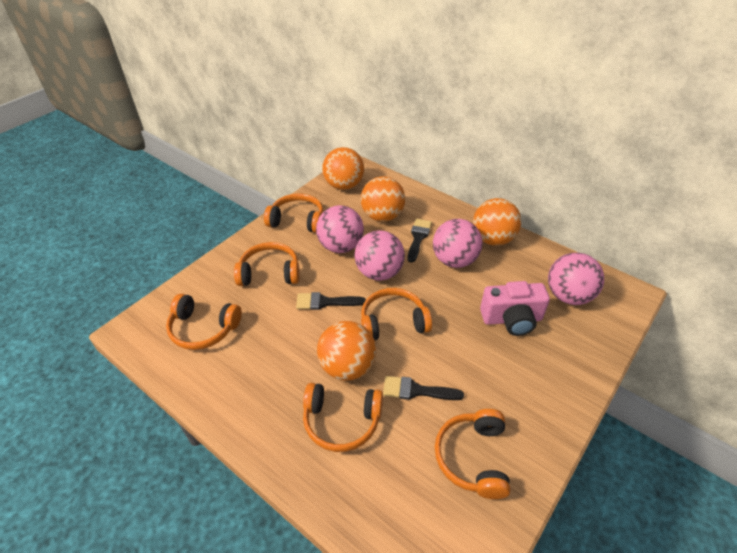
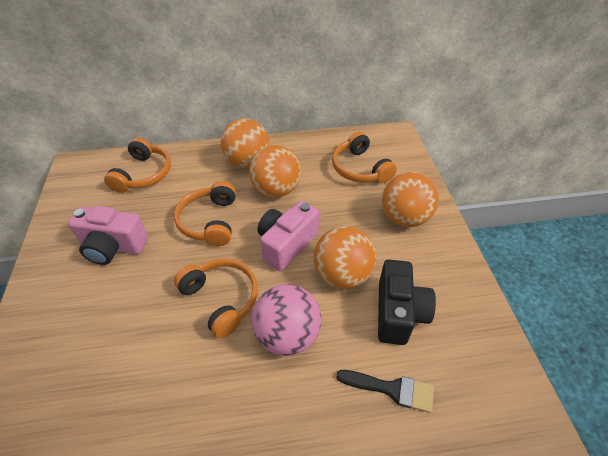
black brush: 3 -> 1
black camera: 0 -> 1
orange headphones: 6 -> 4
pink ball: 4 -> 1
pink camera: 1 -> 2

